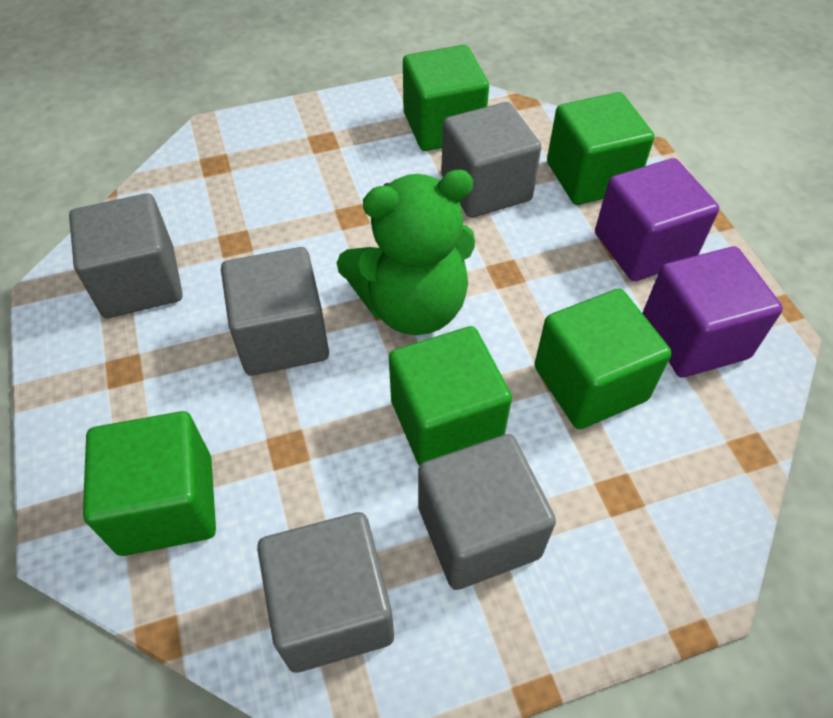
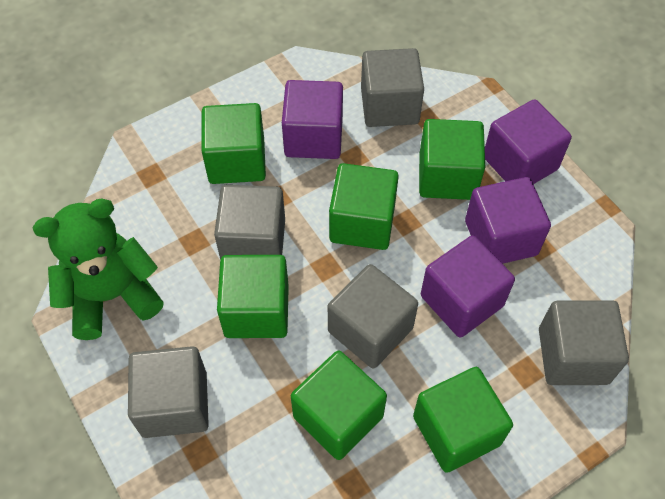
green cube: 5 -> 6
purple cube: 2 -> 4

